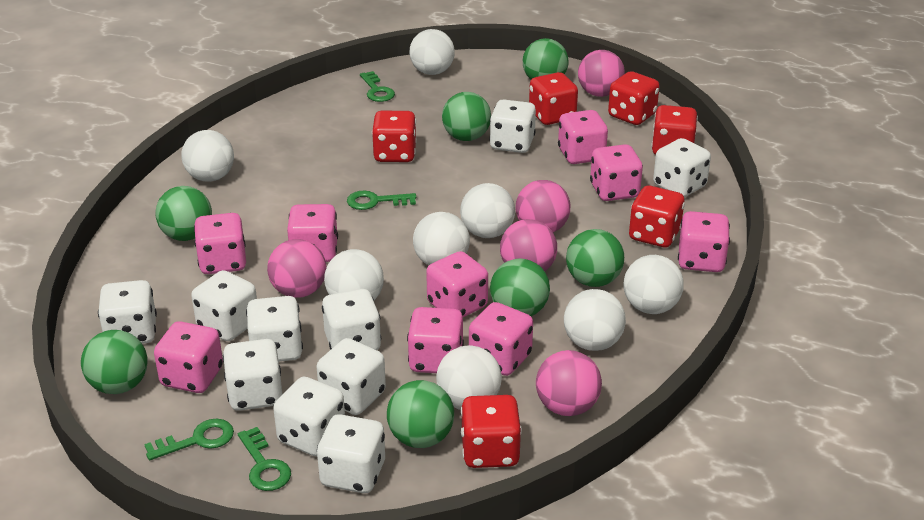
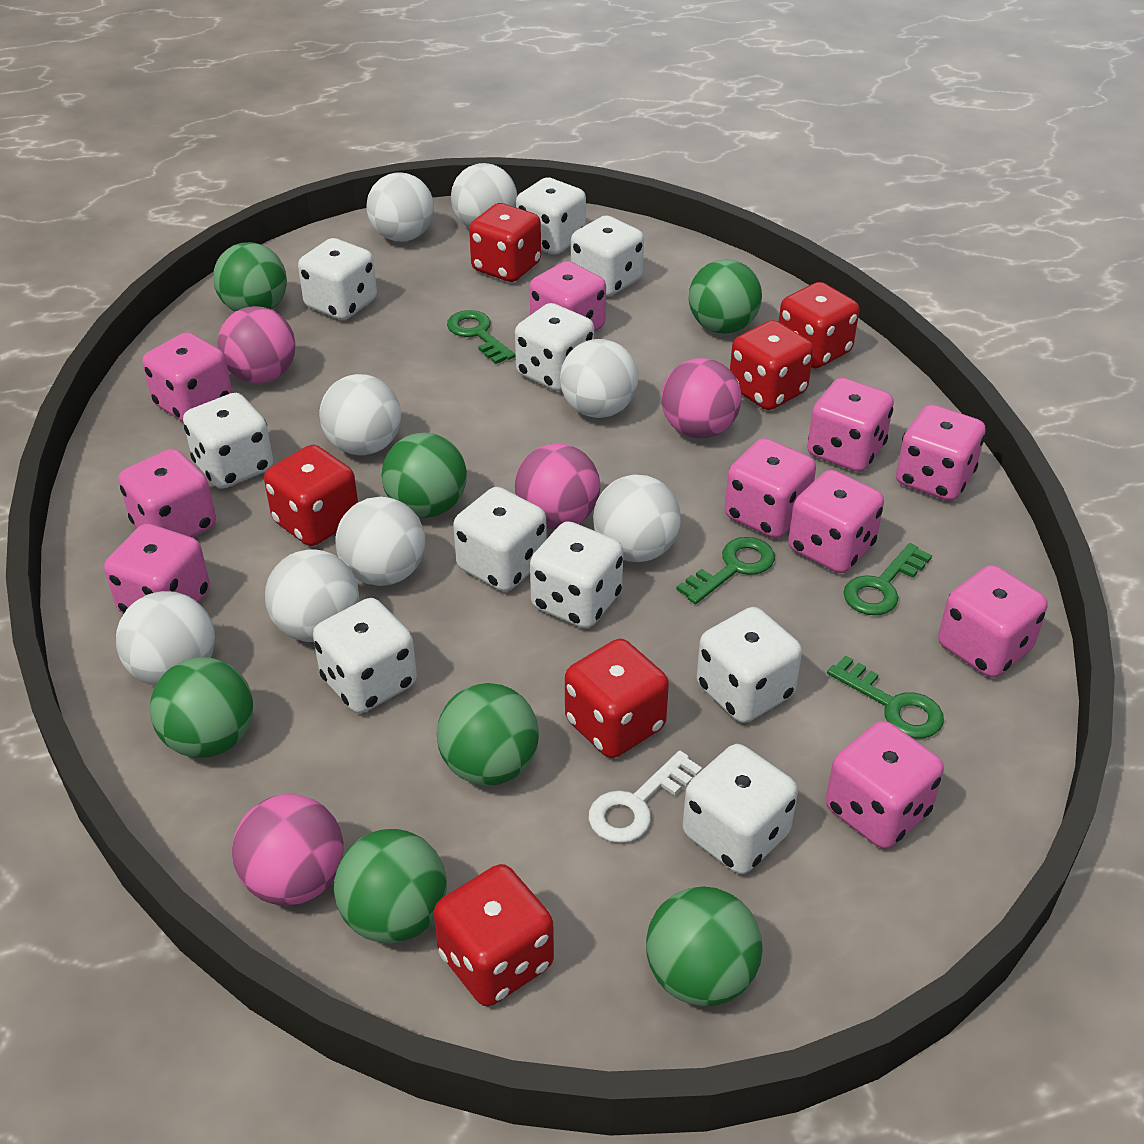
pink ball: 5 -> 4
pink dice: 9 -> 10
white key: 0 -> 1

